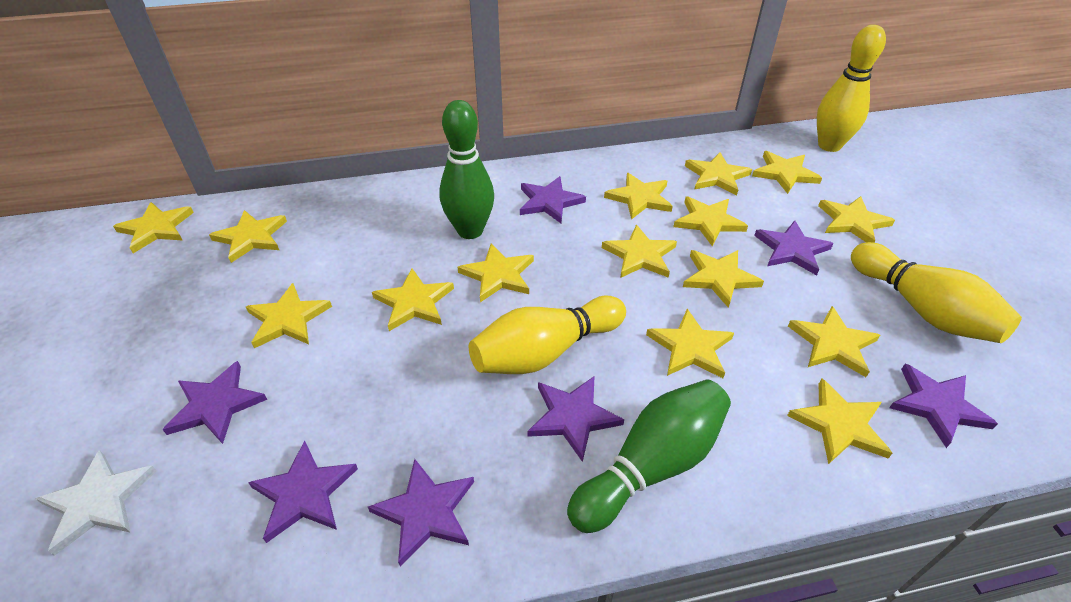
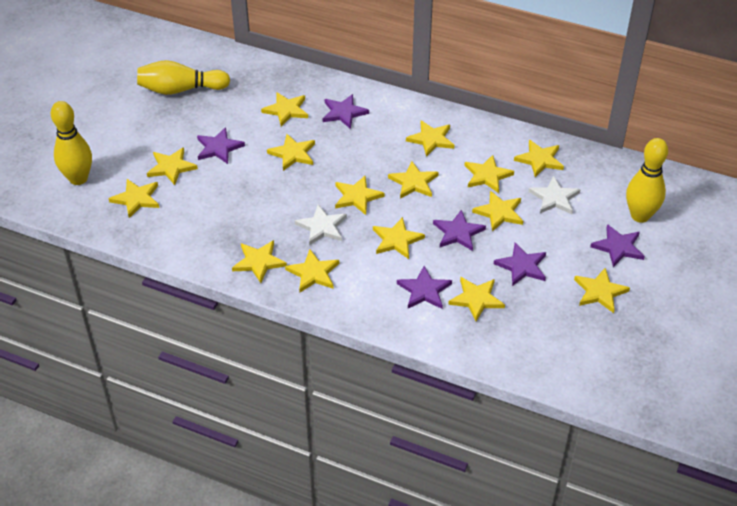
green bowling pin: 2 -> 0
purple star: 7 -> 6
white star: 1 -> 2

